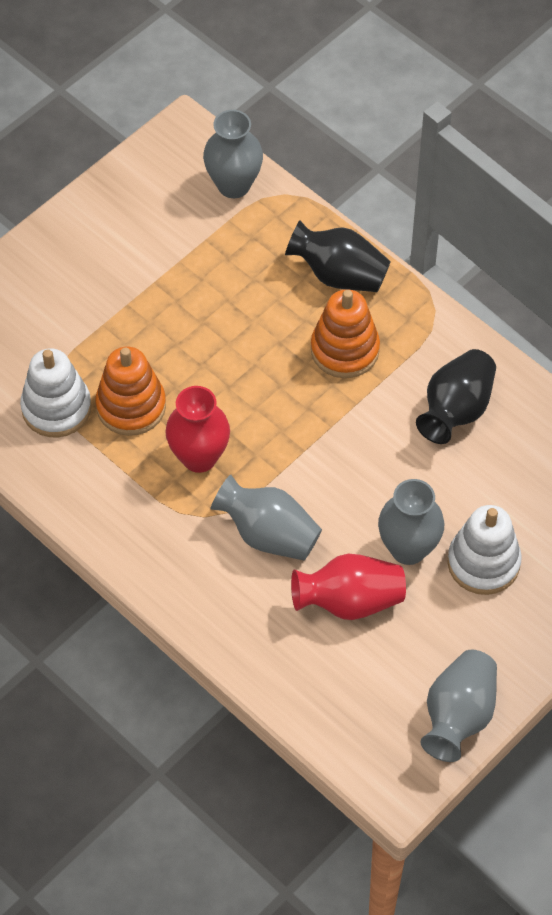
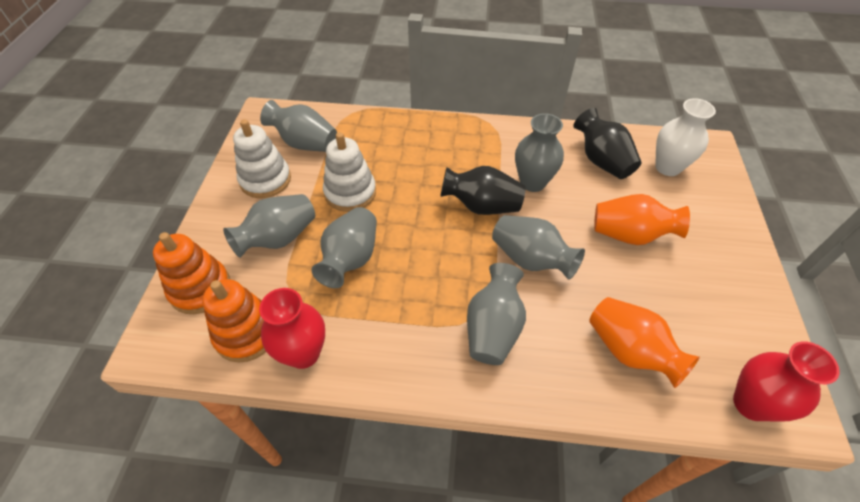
grey vase: 4 -> 6
orange vase: 0 -> 2
white vase: 0 -> 1

